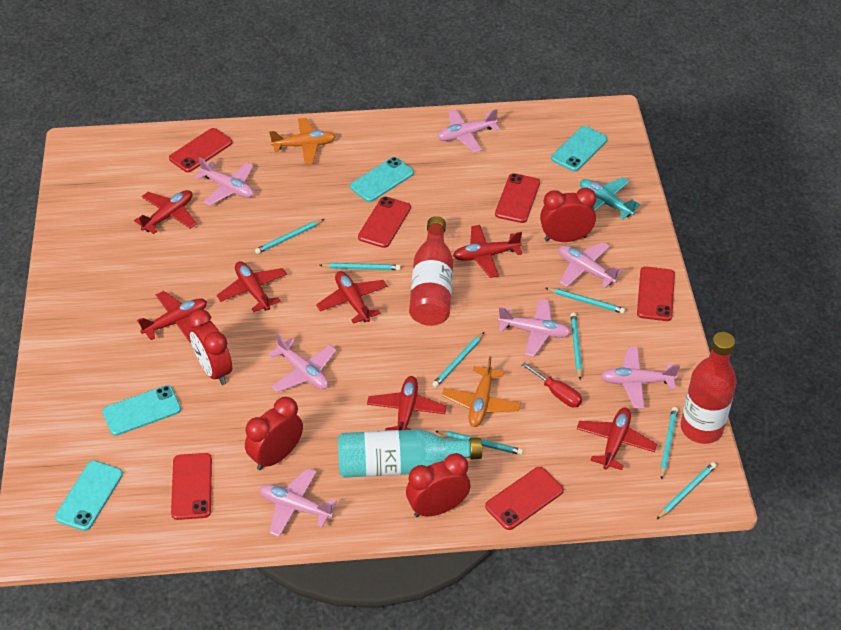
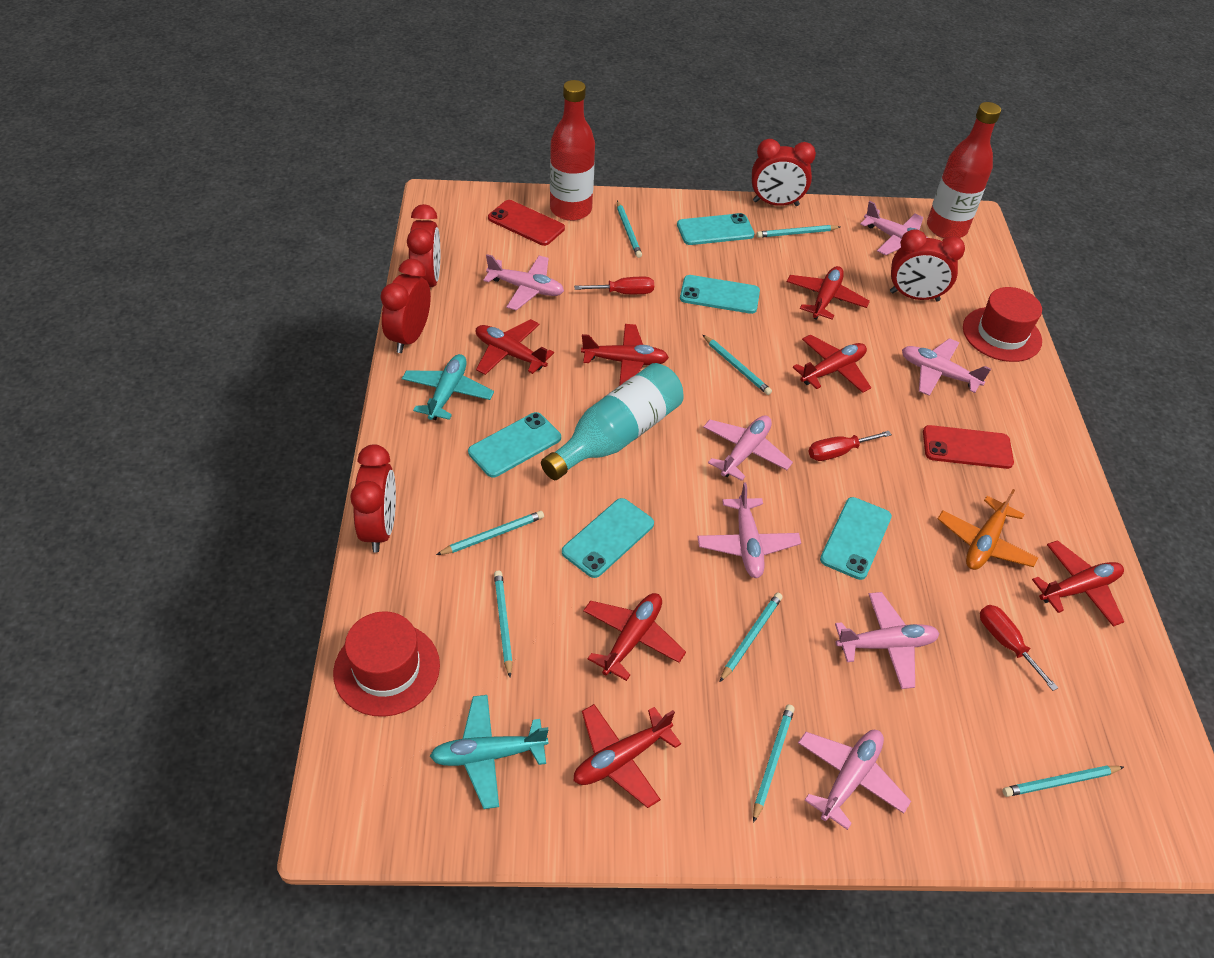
orange plane: 2 -> 1
red clock: 4 -> 5
red hat: 0 -> 2
red phone: 6 -> 2
red screwdriver: 1 -> 3
turquoise phone: 4 -> 5
turquoise plane: 1 -> 2

